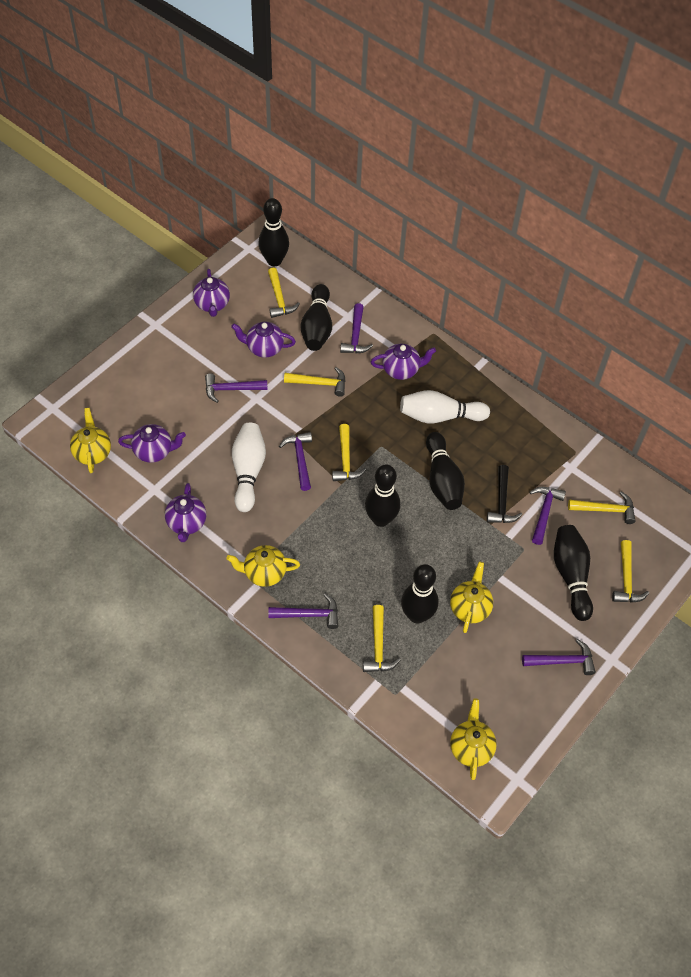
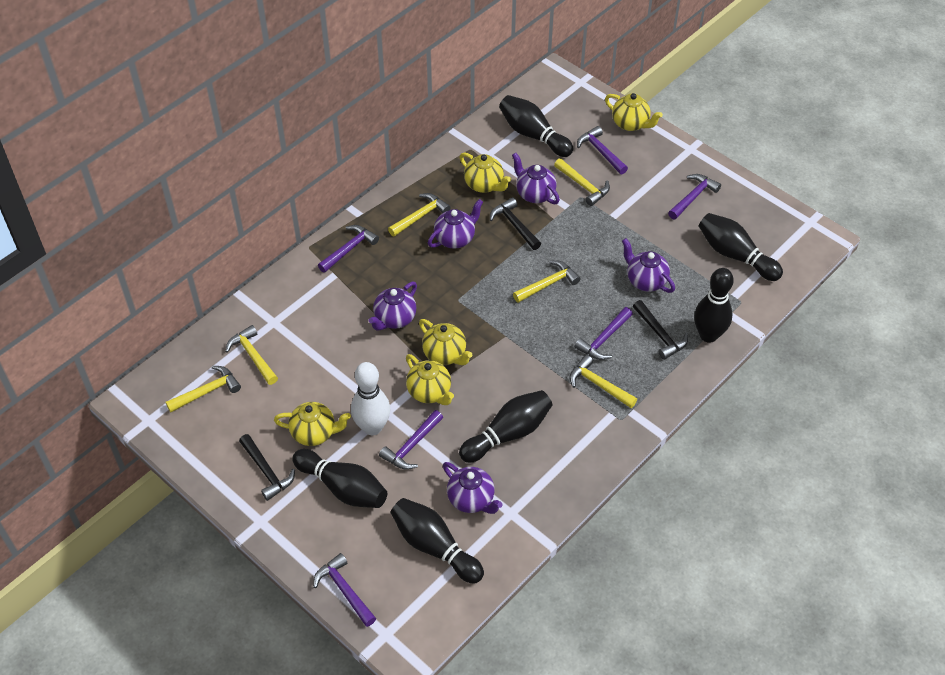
black hammer: 1 -> 3
white bowling pin: 2 -> 1
yellow teapot: 4 -> 5

